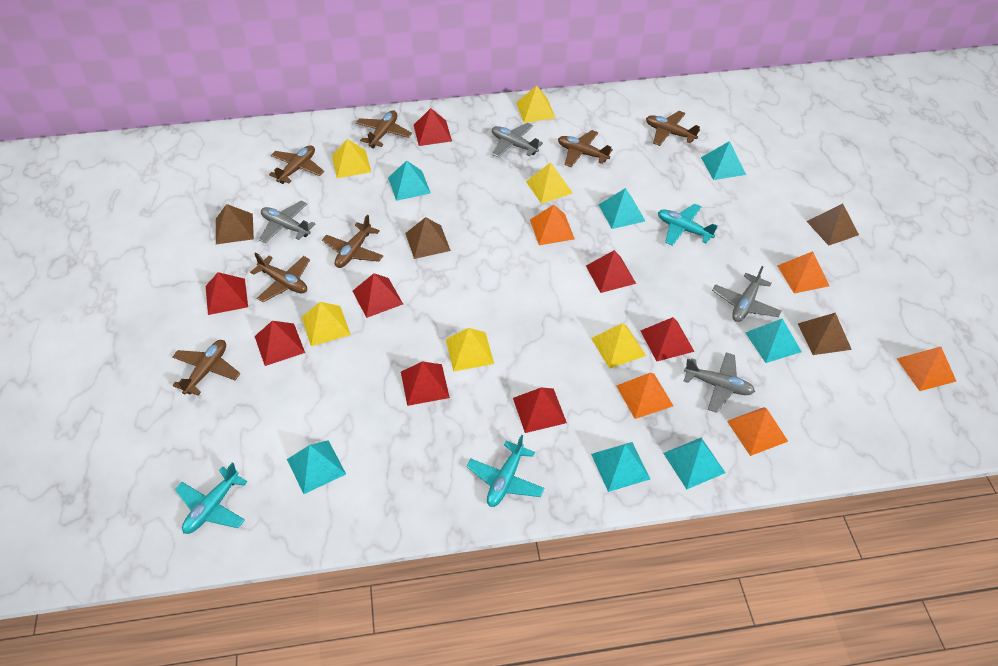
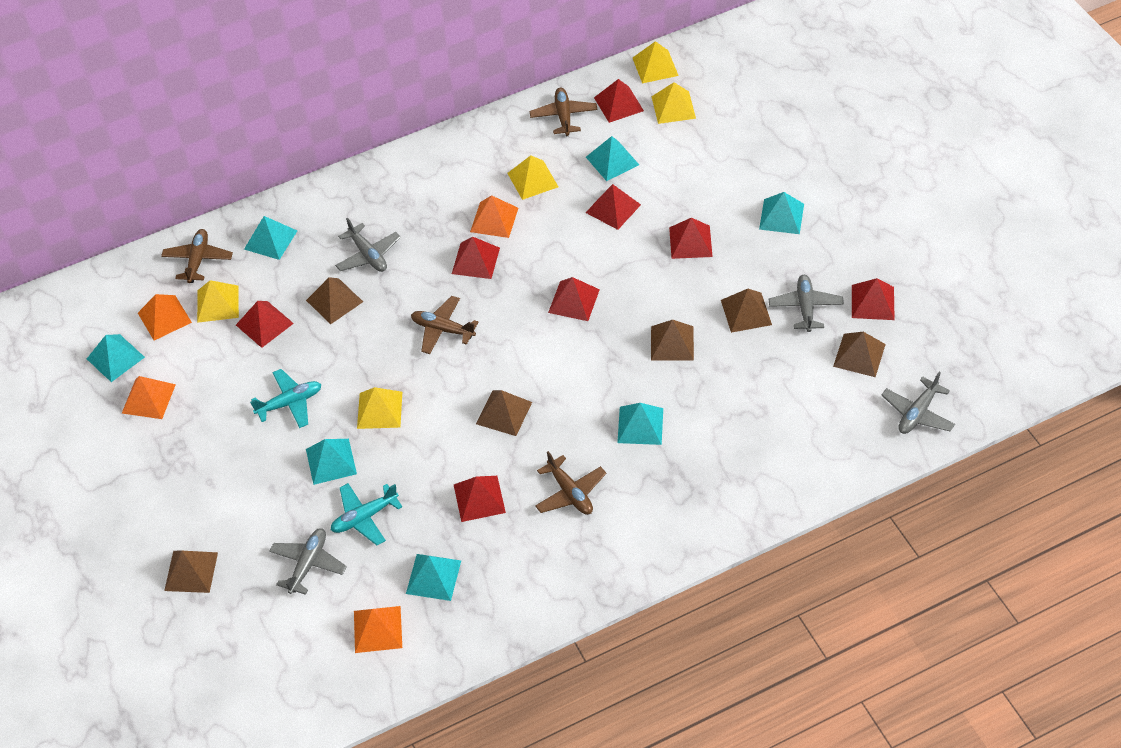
brown plane: 7 -> 4
brown pyramid: 4 -> 6
orange pyramid: 5 -> 4
turquoise plane: 3 -> 2
yellow pyramid: 6 -> 5

